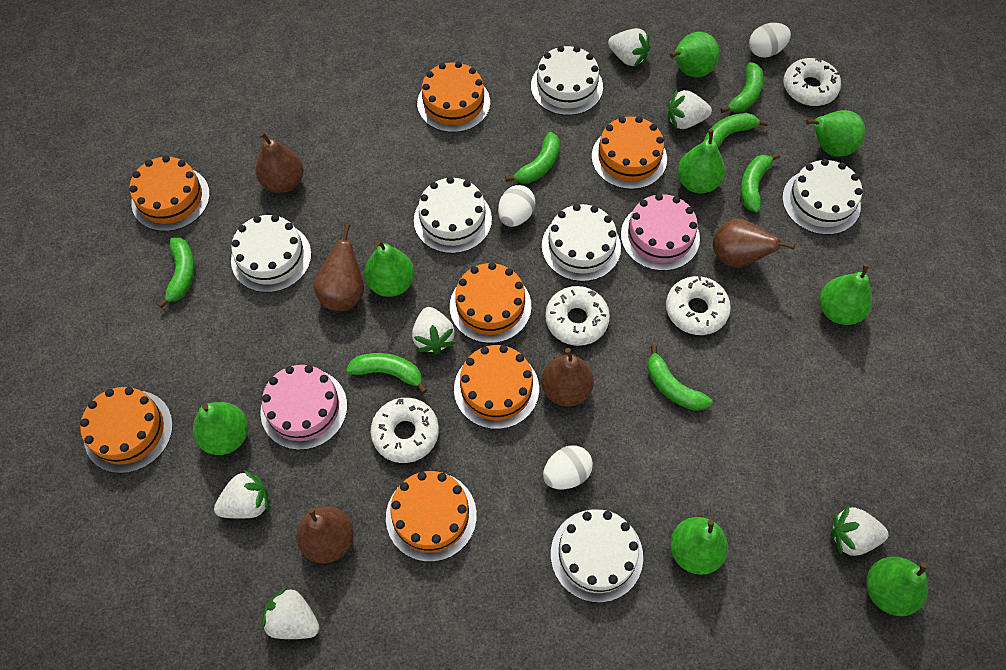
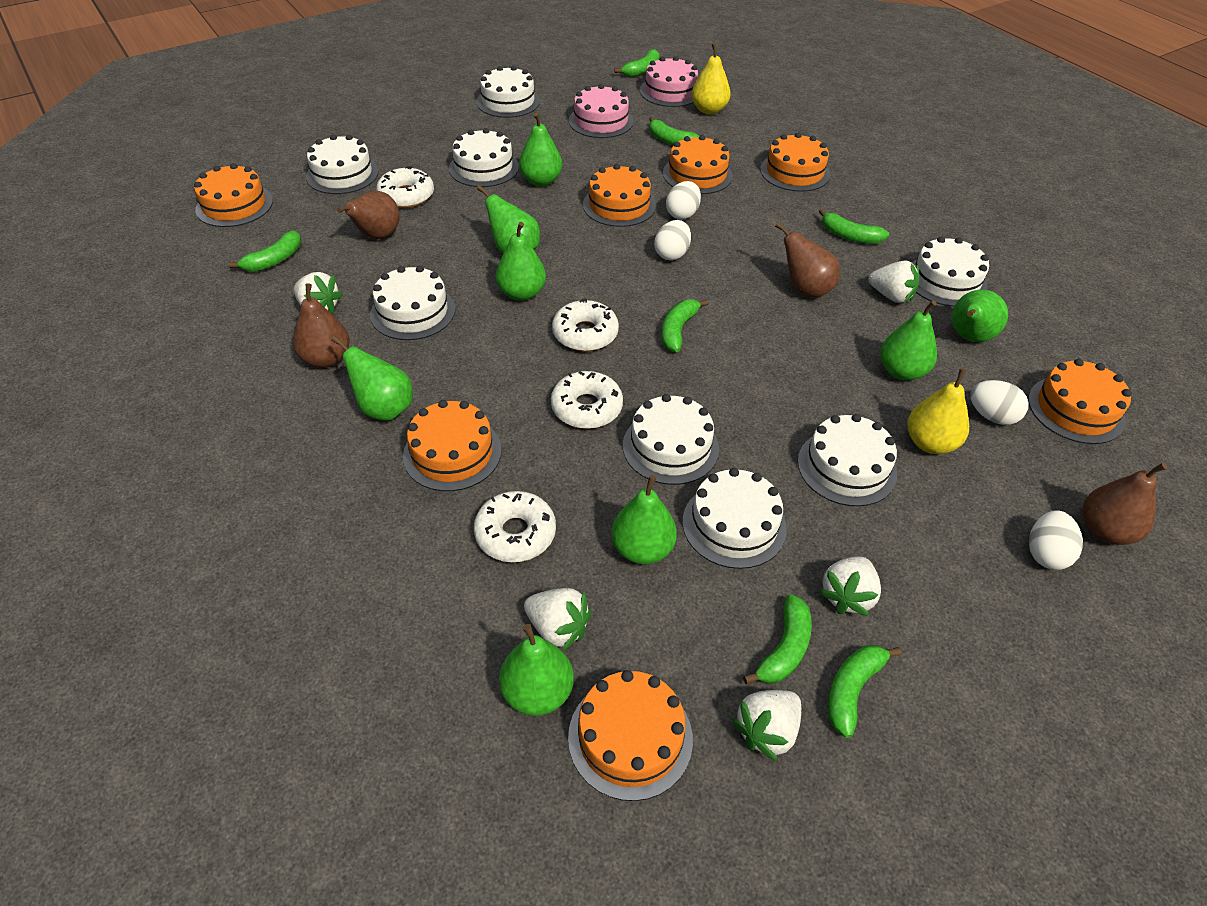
brown pear: 5 -> 4
white cake: 6 -> 8
white egg: 3 -> 4
white strawberry: 6 -> 5
yellow pear: 0 -> 2

